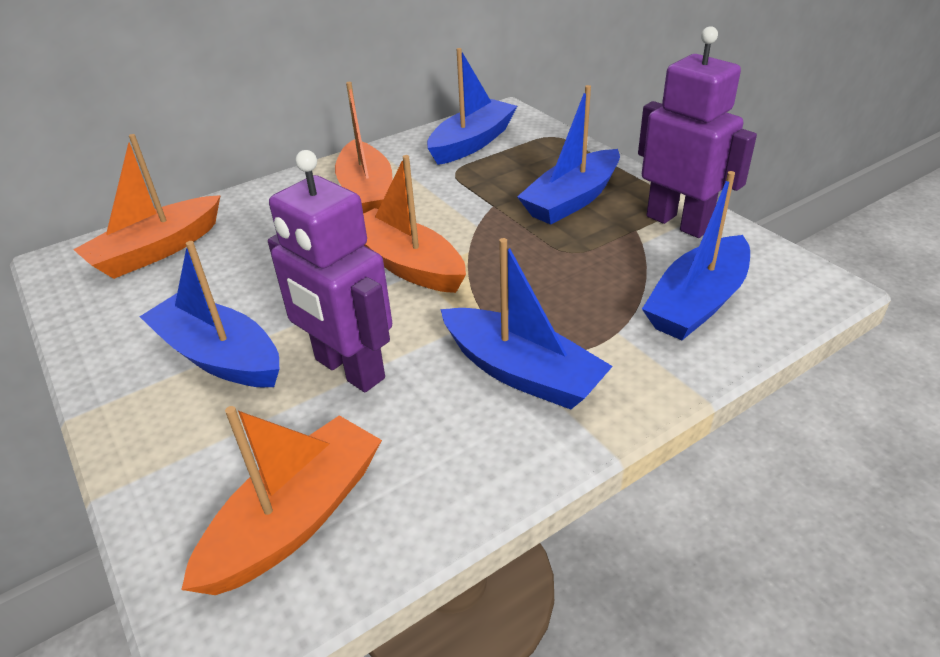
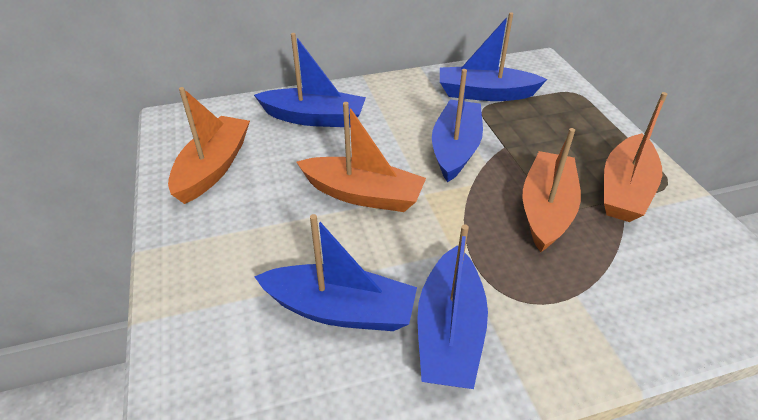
purple robot: 2 -> 0

